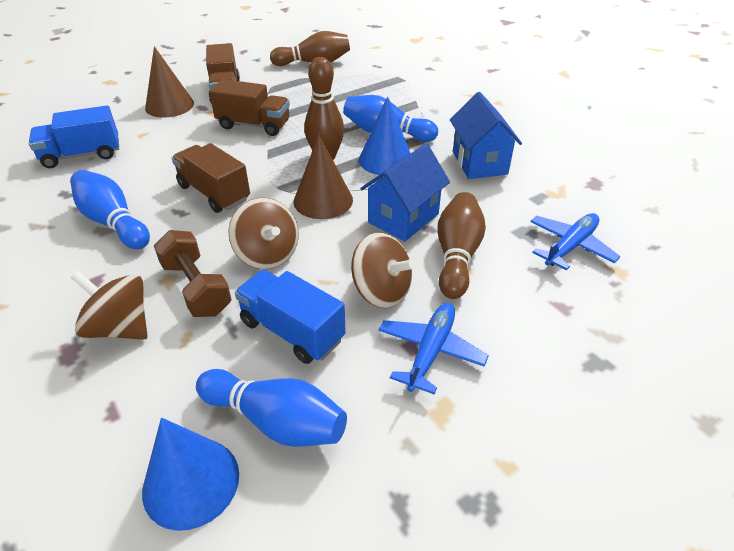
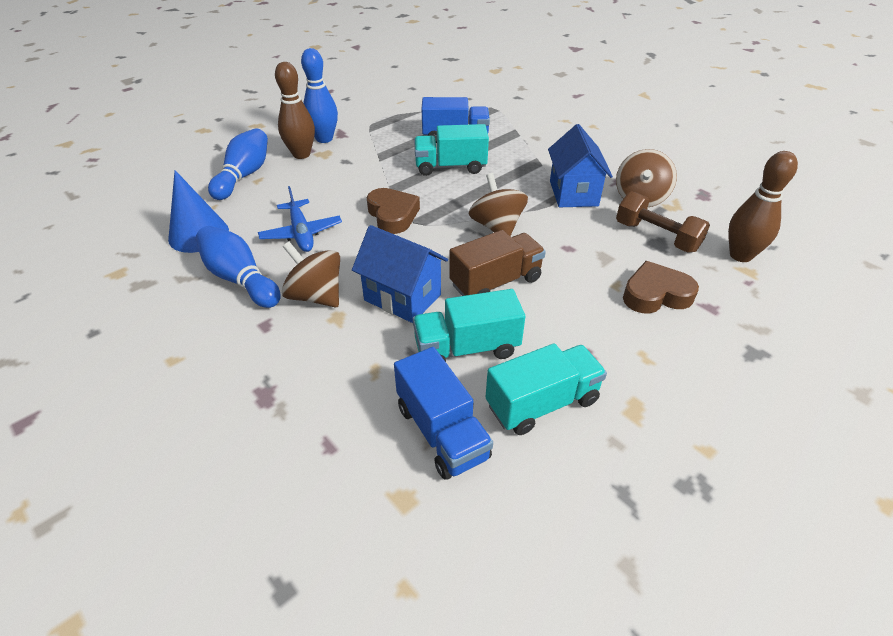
blue cone: 2 -> 1
blue plane: 2 -> 1
brown bowling pin: 3 -> 2
brown cone: 2 -> 0
brown heart: 0 -> 2
brown truck: 3 -> 1
turquoise truck: 0 -> 3

